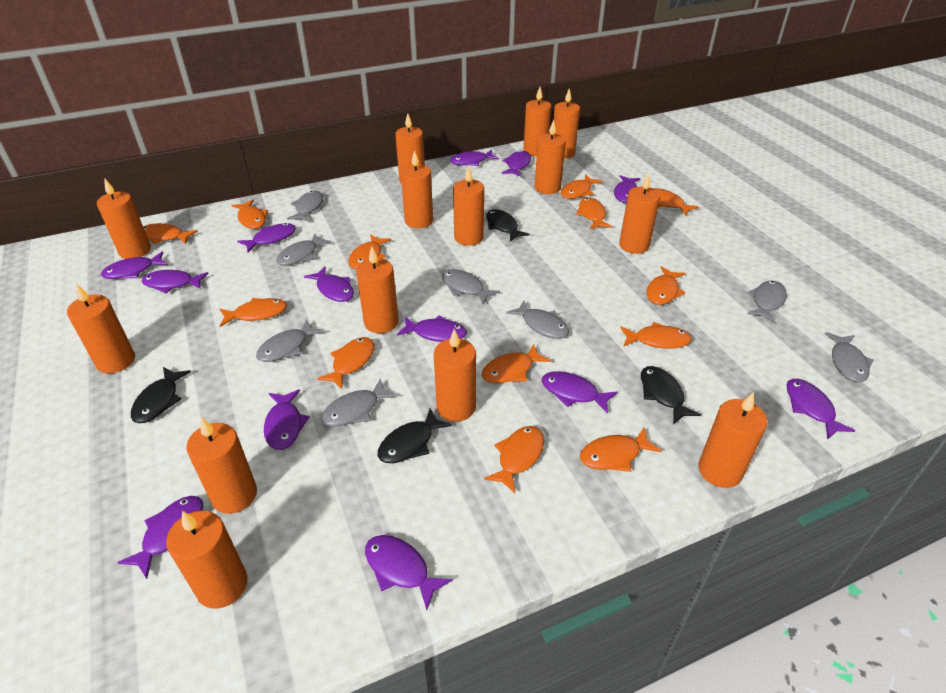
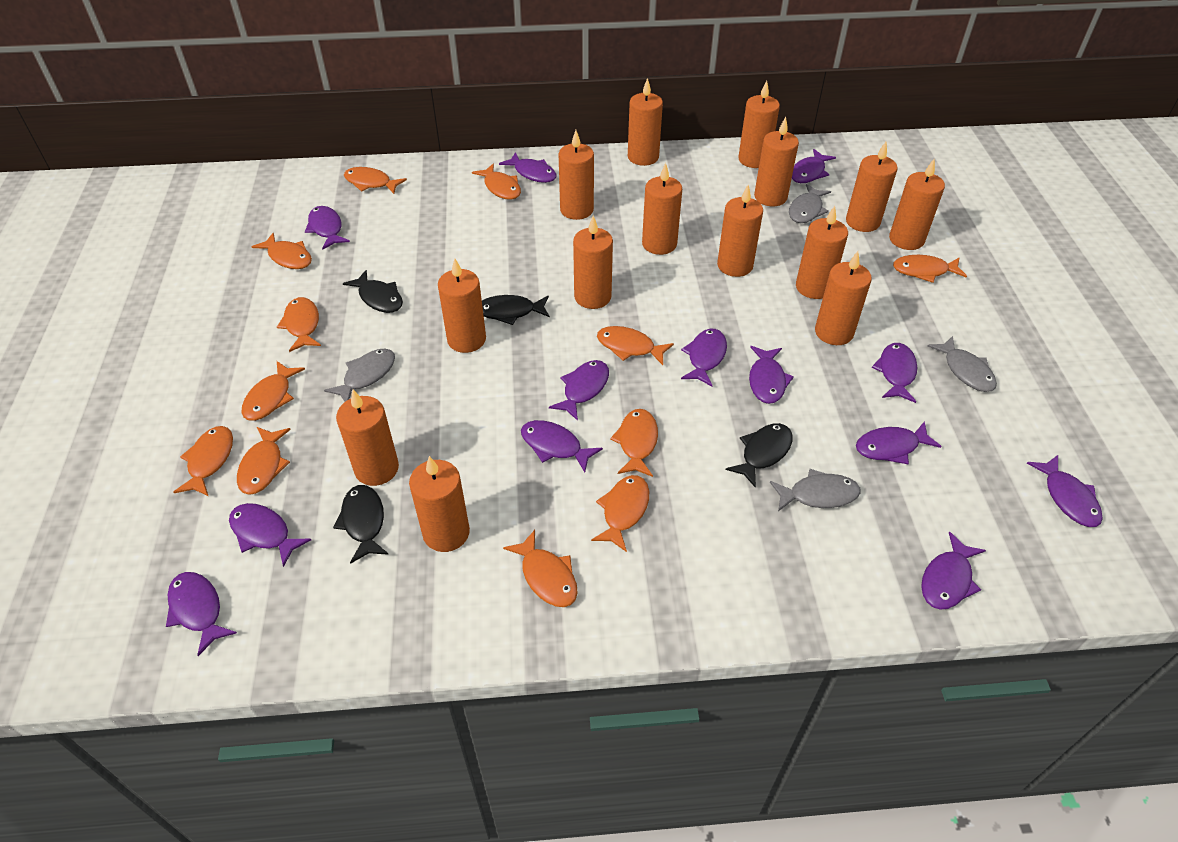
grey fish: 8 -> 4
orange fish: 13 -> 12

